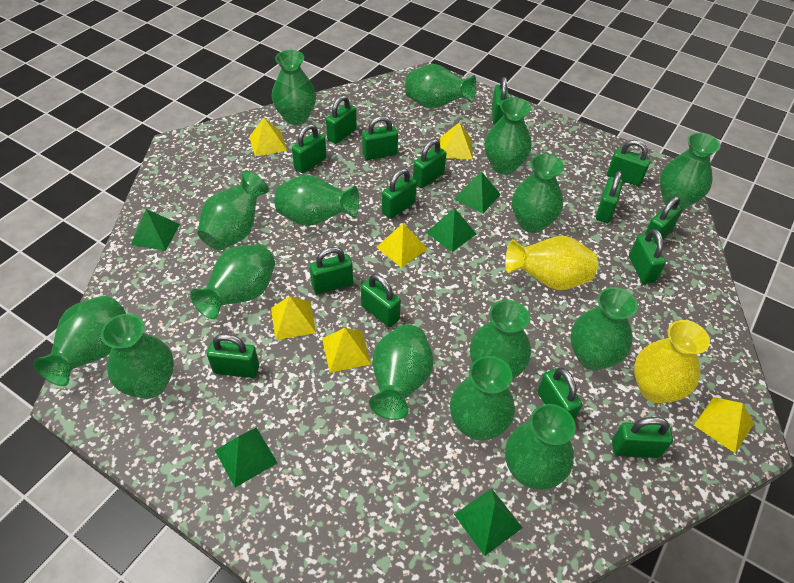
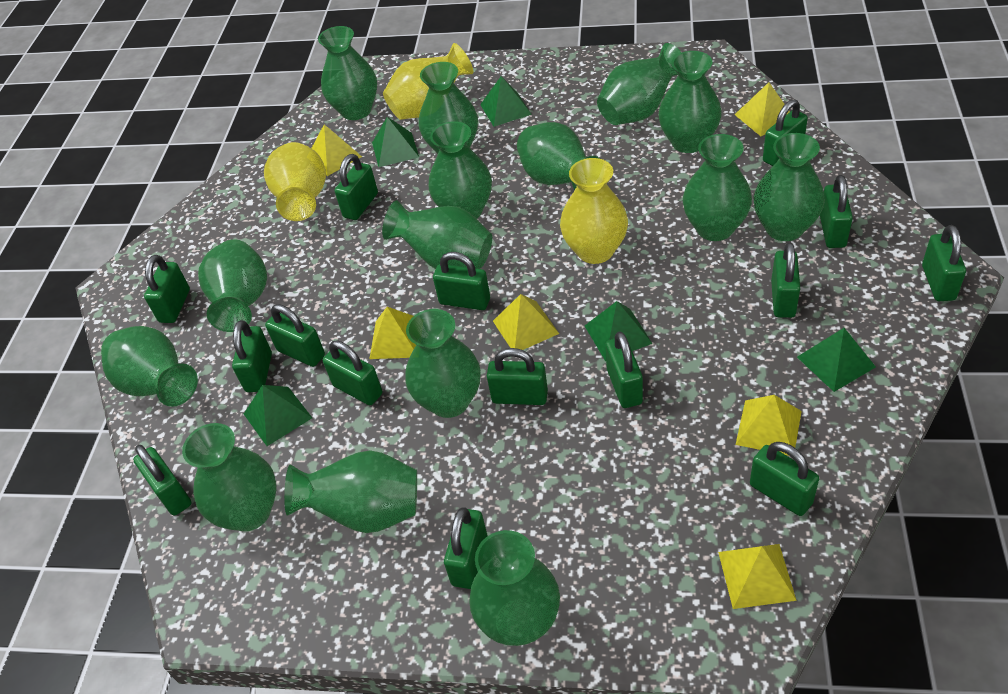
yellow vase: 2 -> 3

